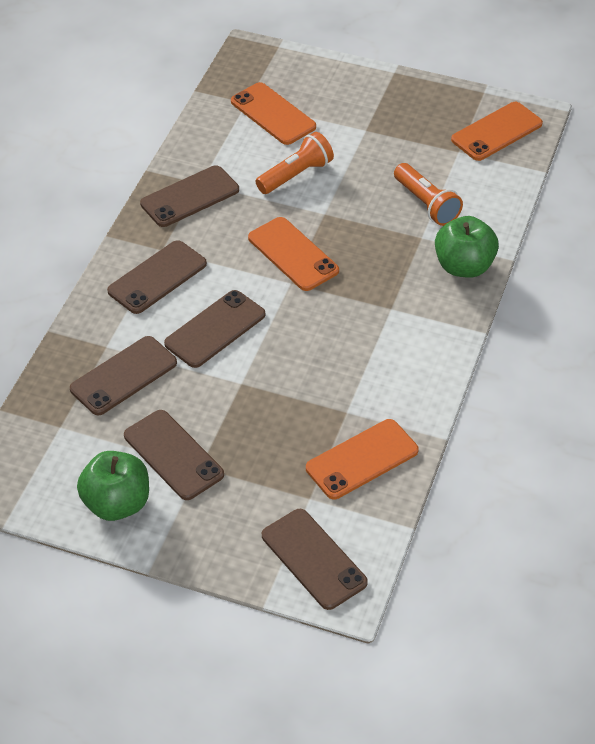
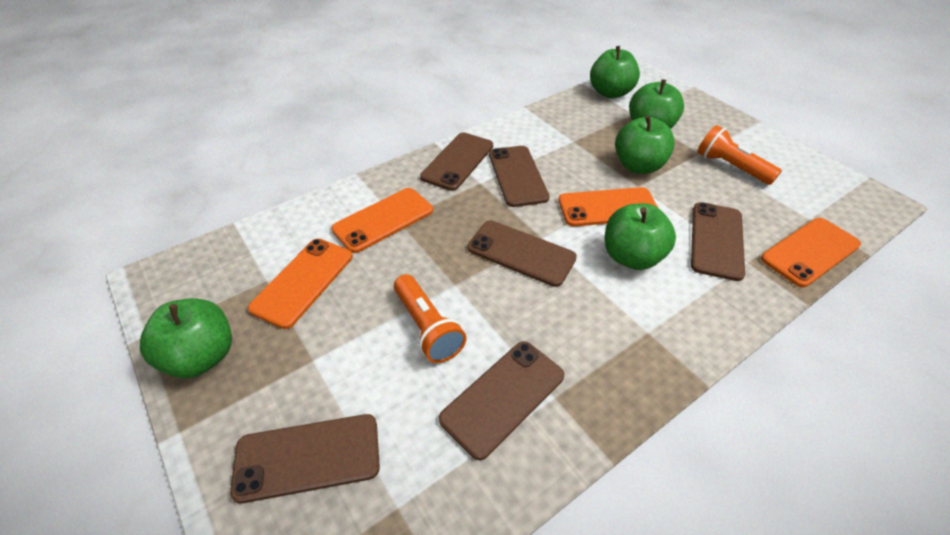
green apple: 2 -> 5

